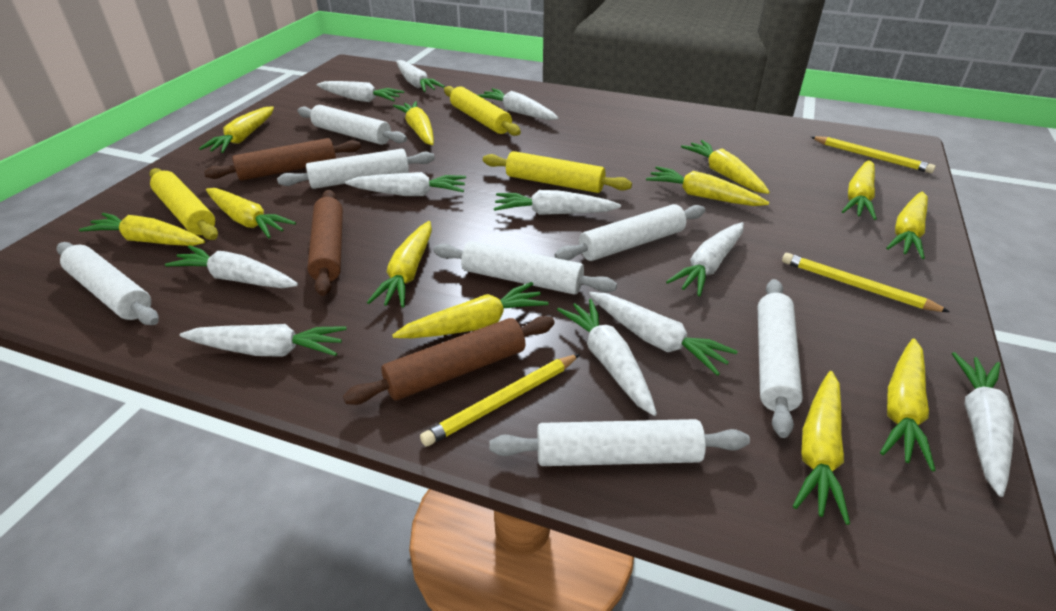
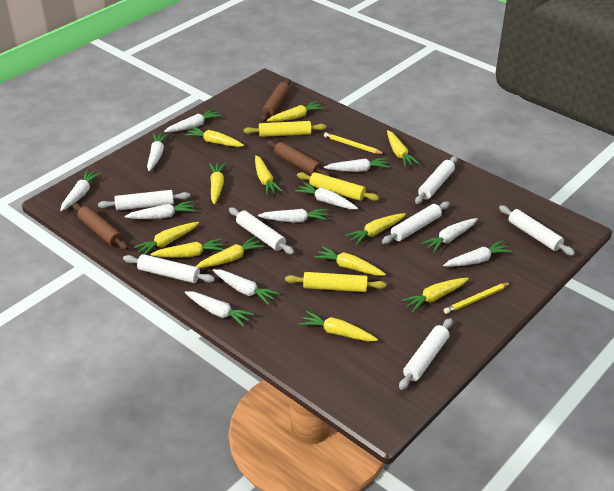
yellow pencil: 3 -> 2

